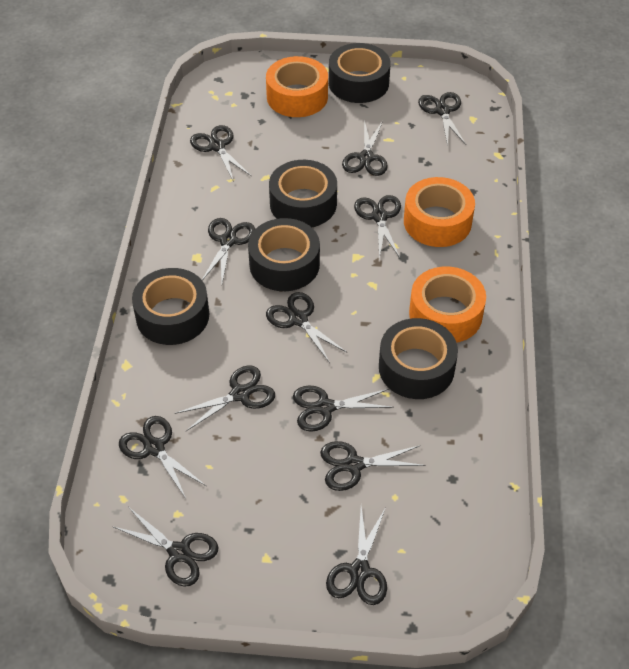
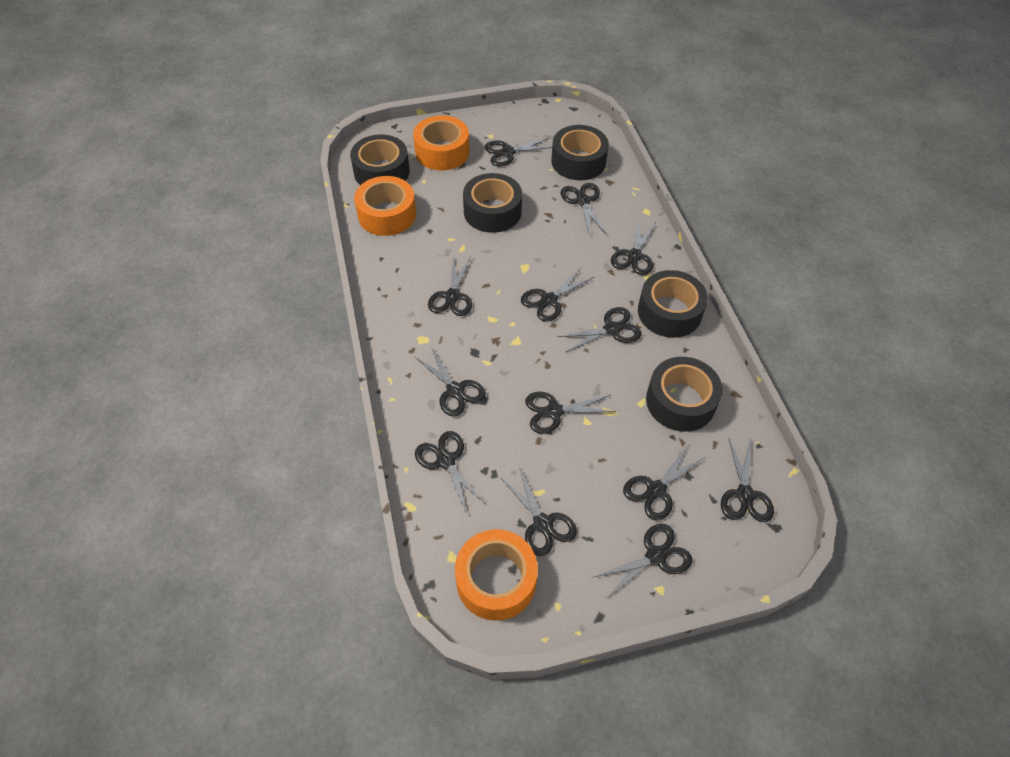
black scissors: 12 -> 13

